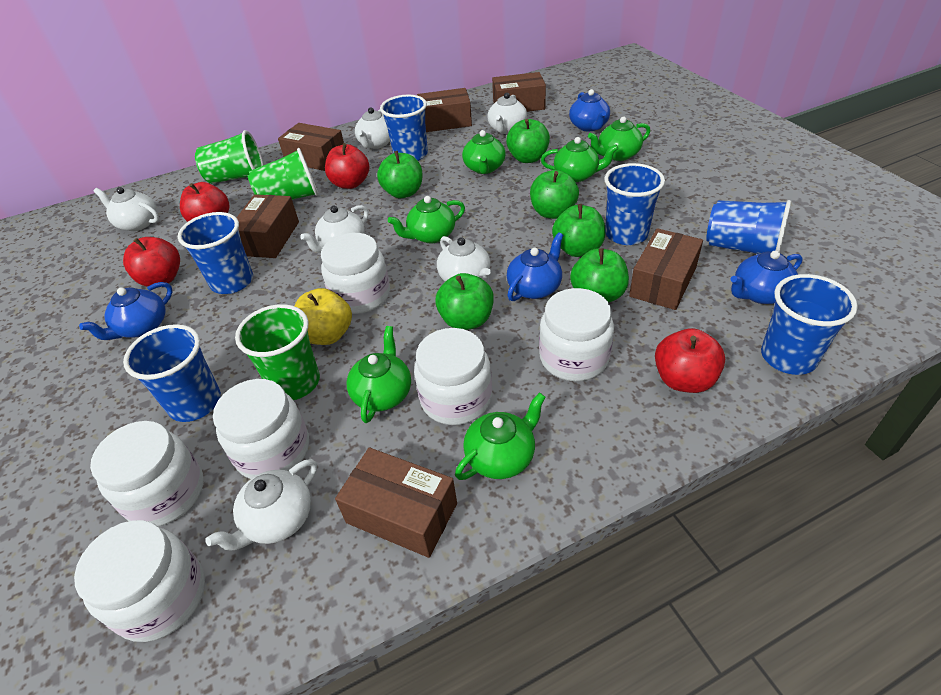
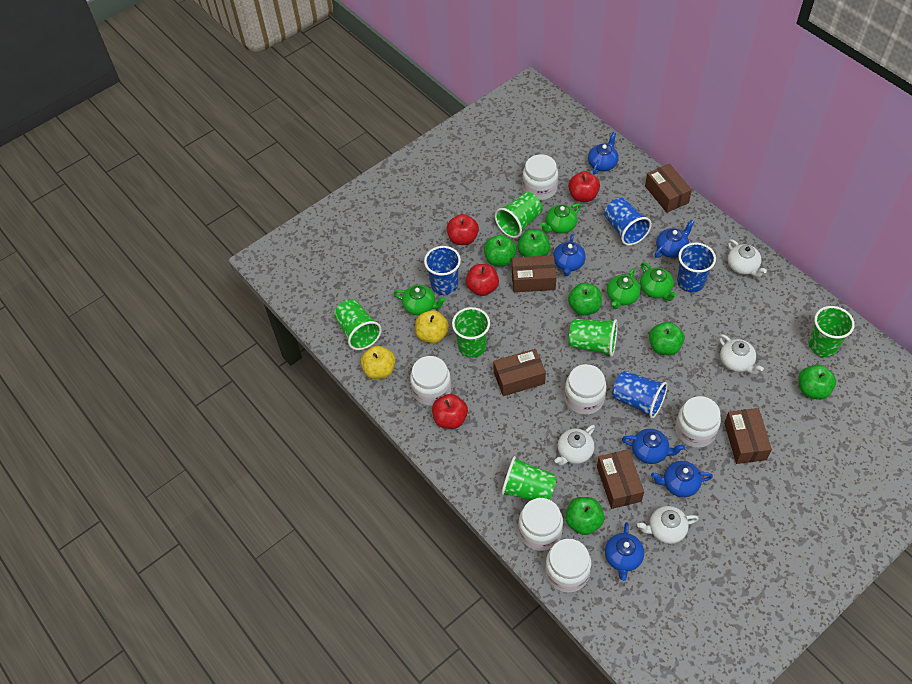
blue cup: 6 -> 4
blue teapot: 4 -> 6
brown box: 6 -> 5
green cup: 3 -> 6
green teapot: 6 -> 4
white teapot: 6 -> 4
yellow apple: 1 -> 2

